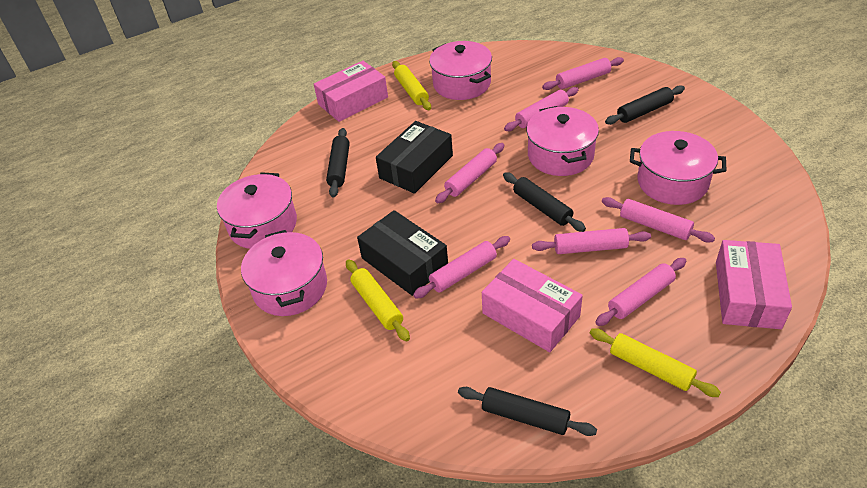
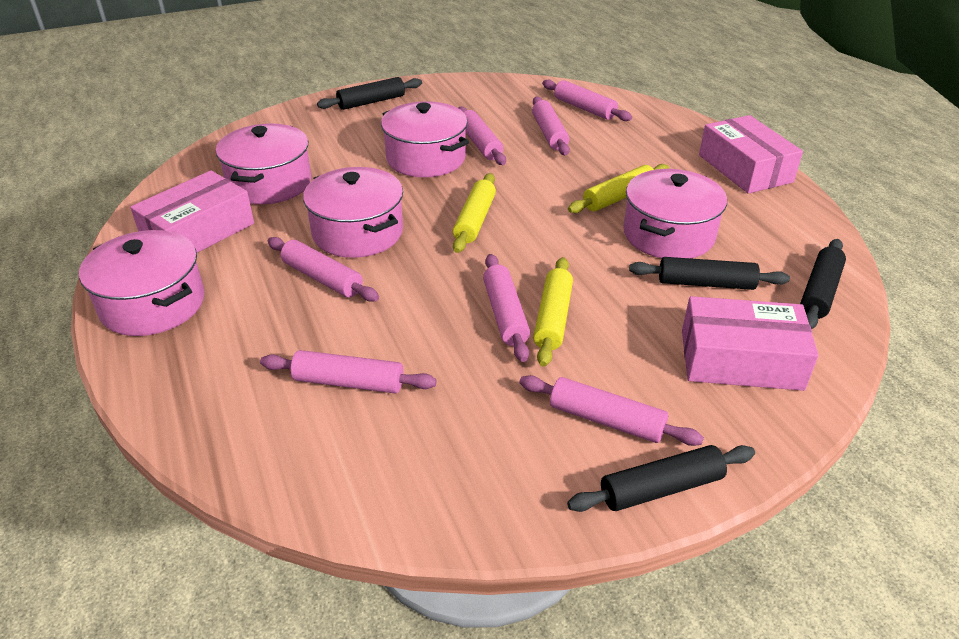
black box: 2 -> 0

